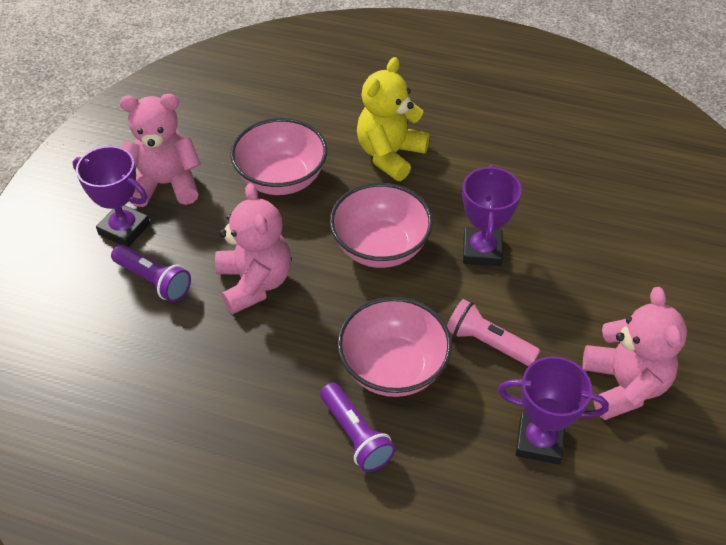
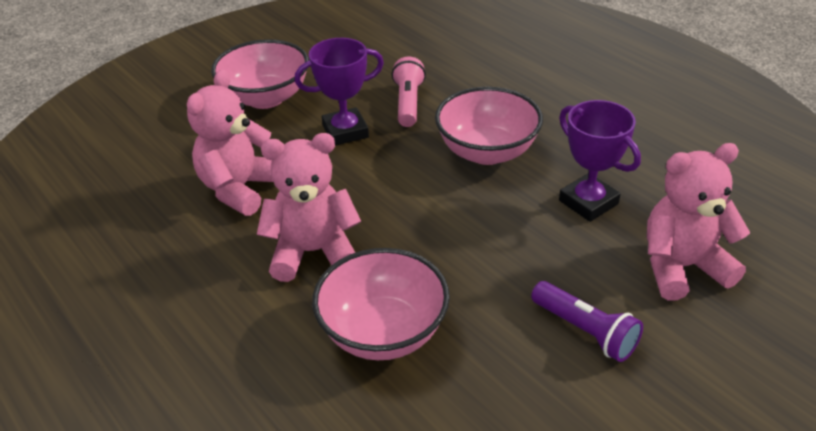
purple flashlight: 2 -> 1
purple trophy: 3 -> 2
yellow teddy bear: 1 -> 0

